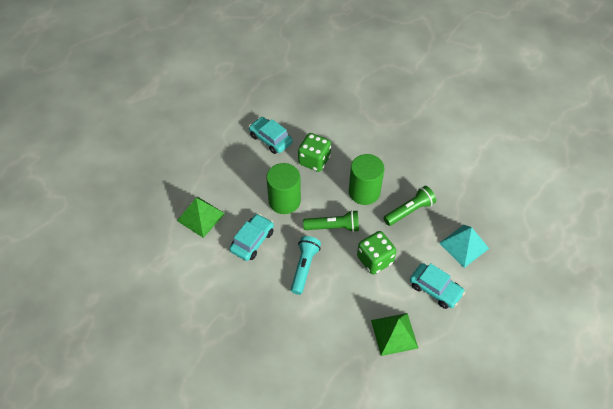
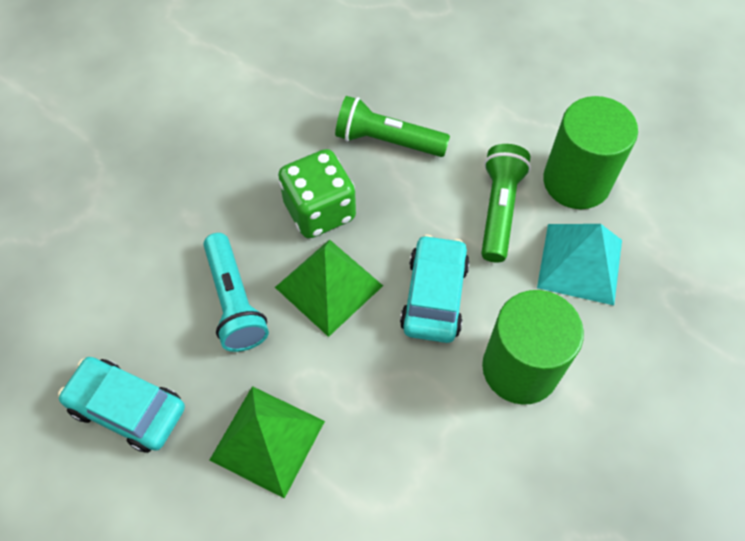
green dice: 2 -> 1
turquoise car: 3 -> 2

